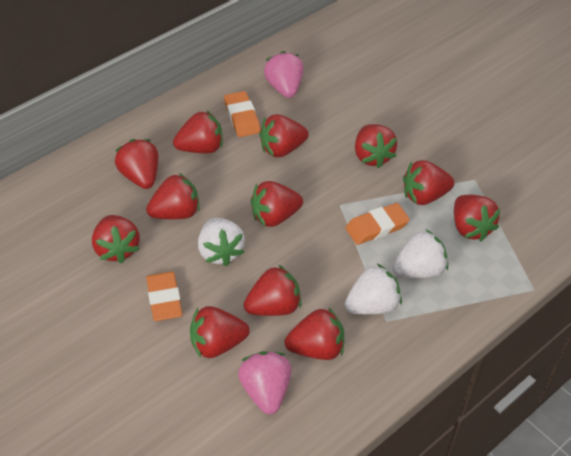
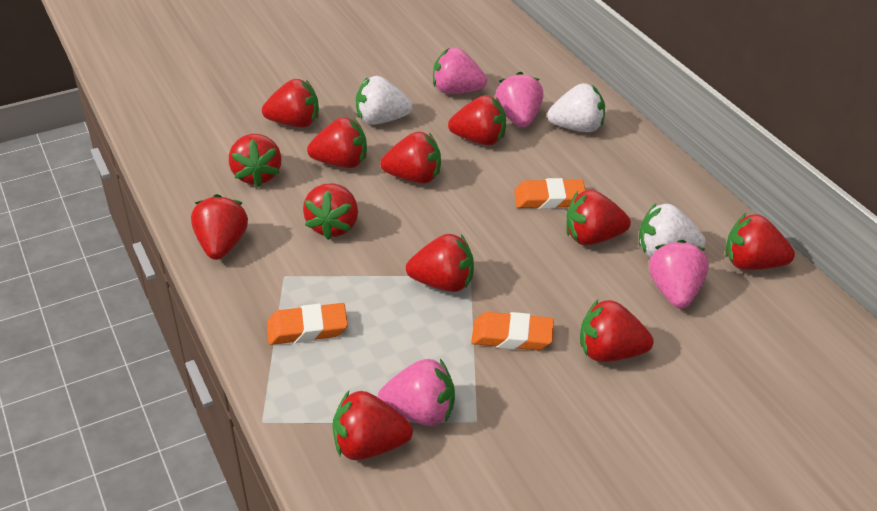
pink strawberry: 2 -> 4

